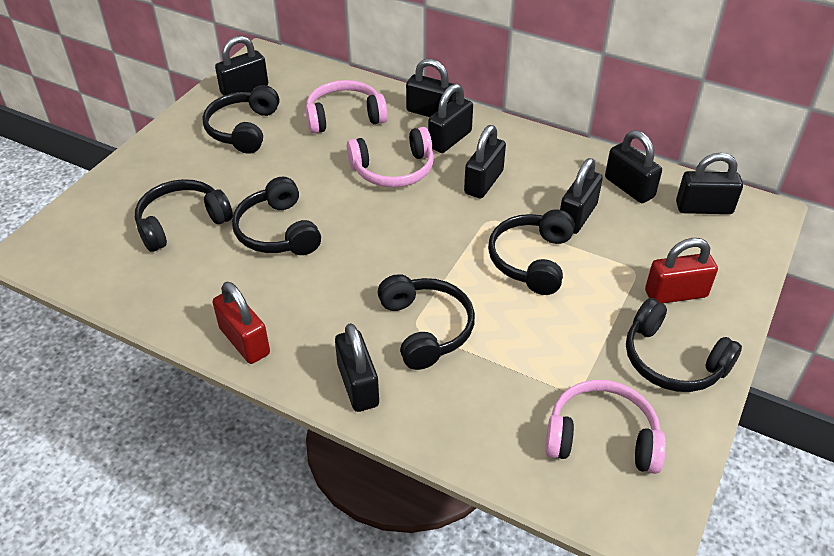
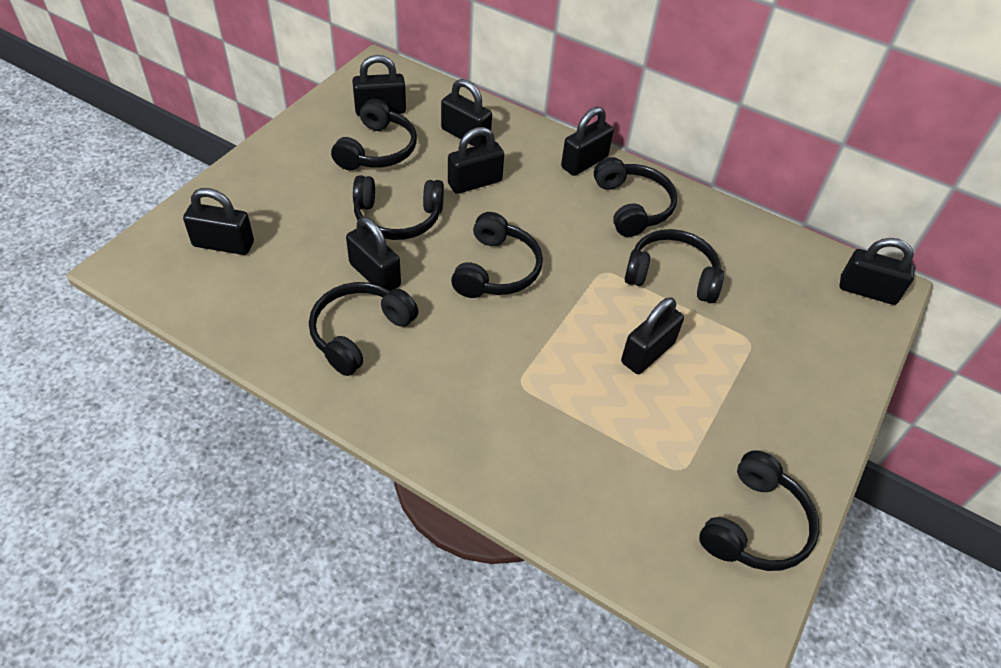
black headphones: 6 -> 7
pink headphones: 3 -> 0
red padlock: 2 -> 0

